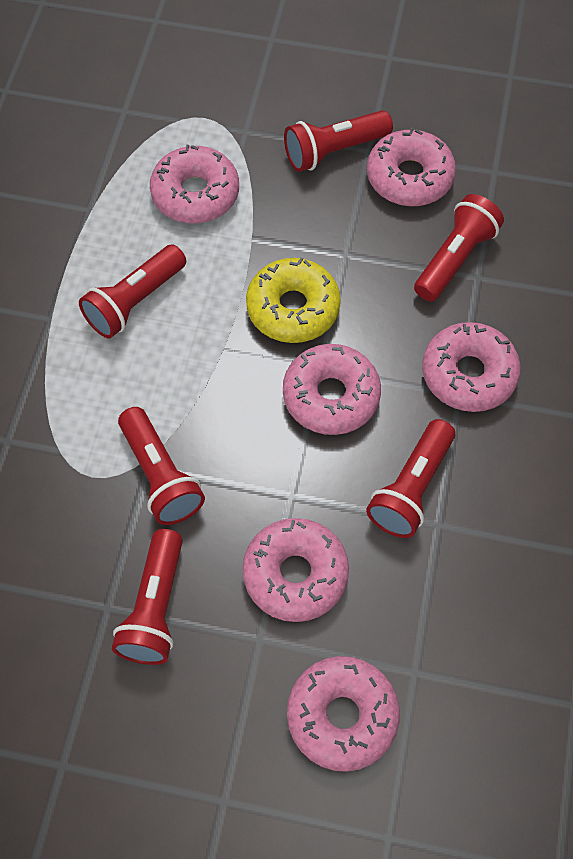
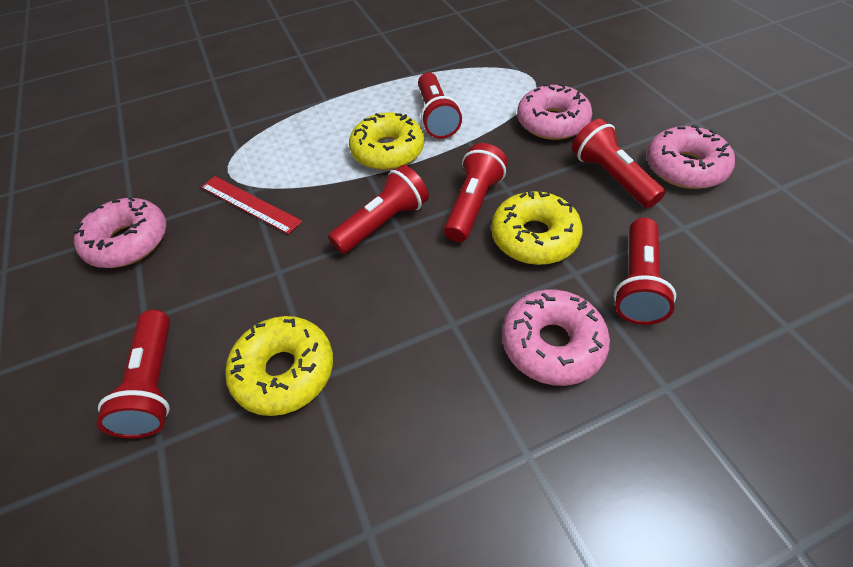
pink donut: 6 -> 4
red ruler: 0 -> 1
yellow donut: 1 -> 3

